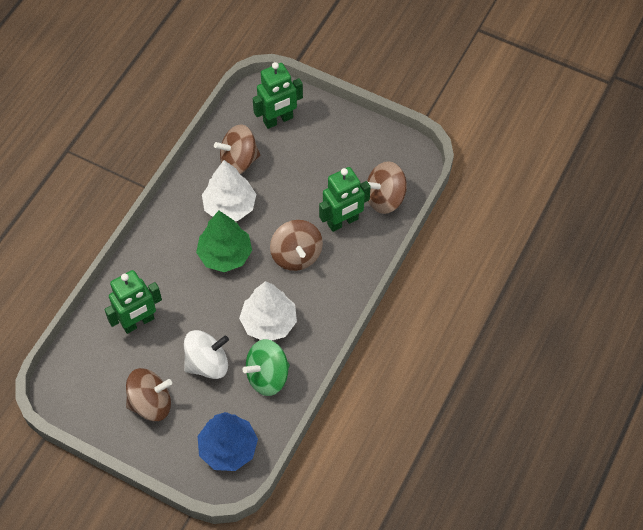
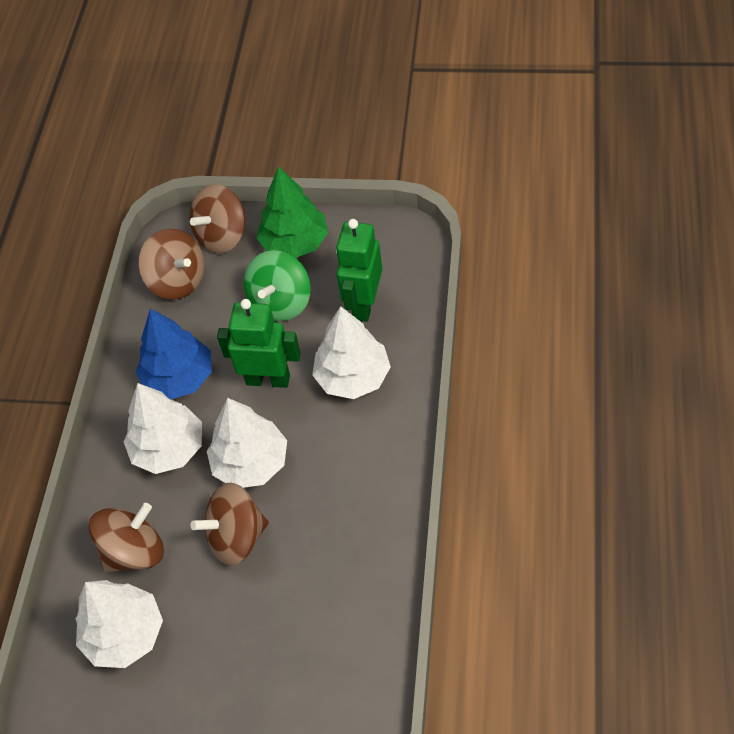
green robot: 3 -> 2
white spinning top: 1 -> 0
white tree: 2 -> 4

